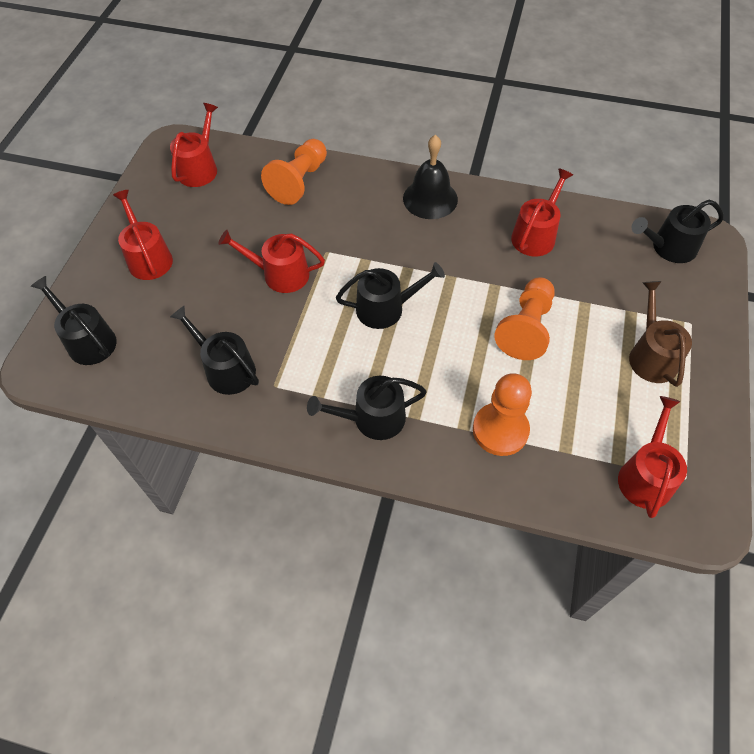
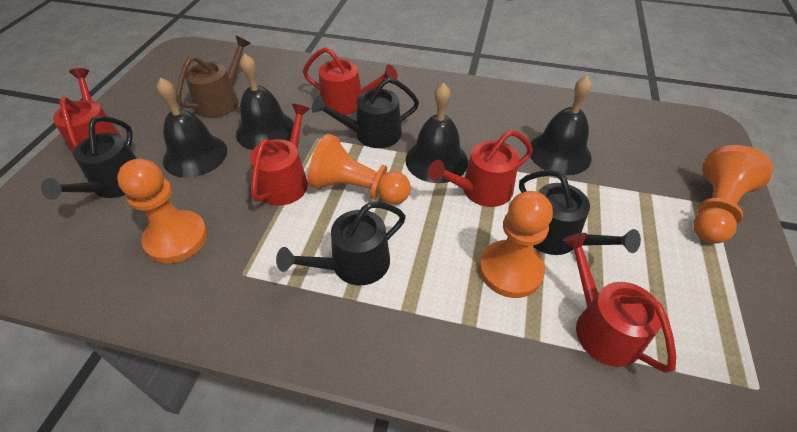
black bell: 1 -> 4
black watering can: 5 -> 4
orange pawn: 3 -> 4

